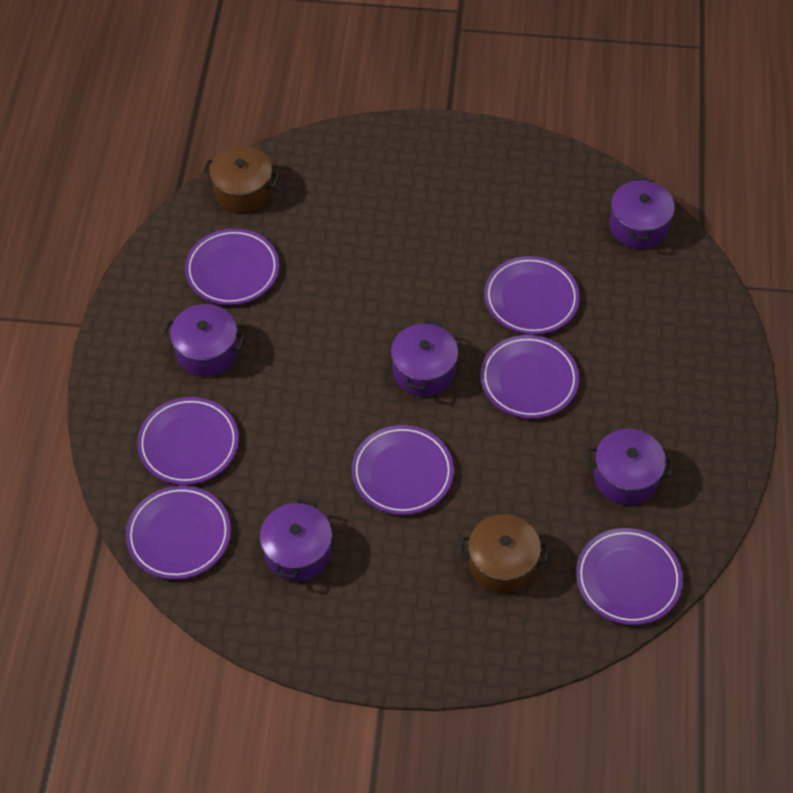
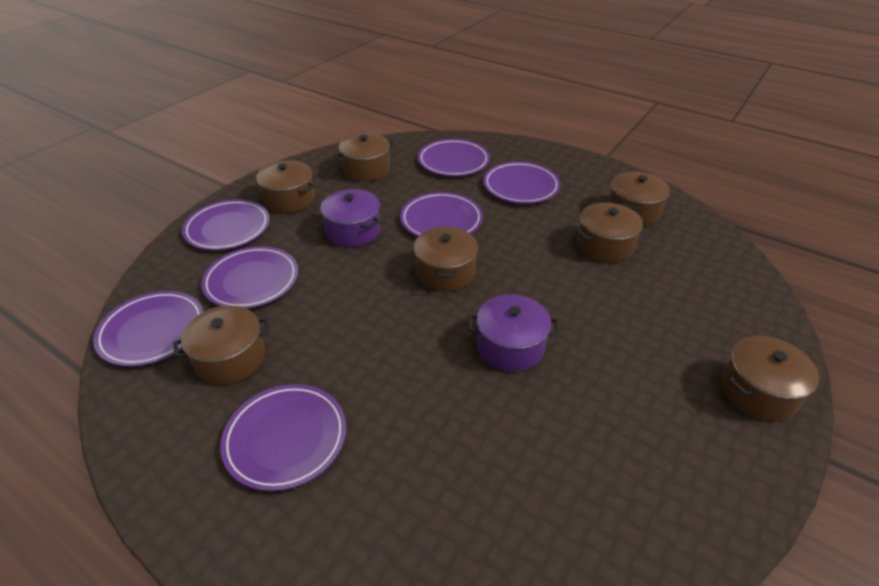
brown pot: 2 -> 7
purple pot: 5 -> 2

